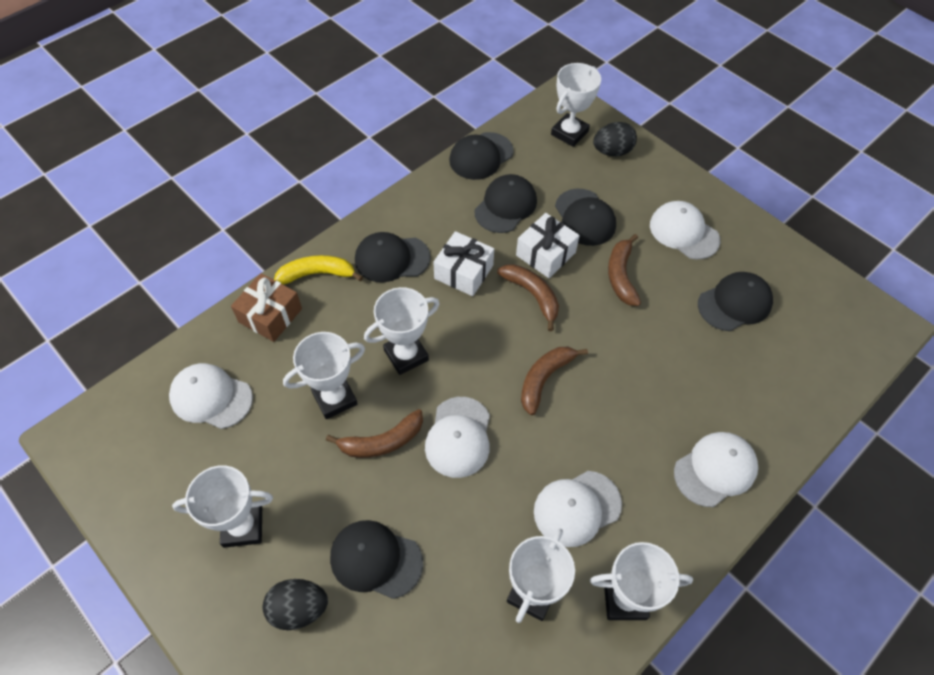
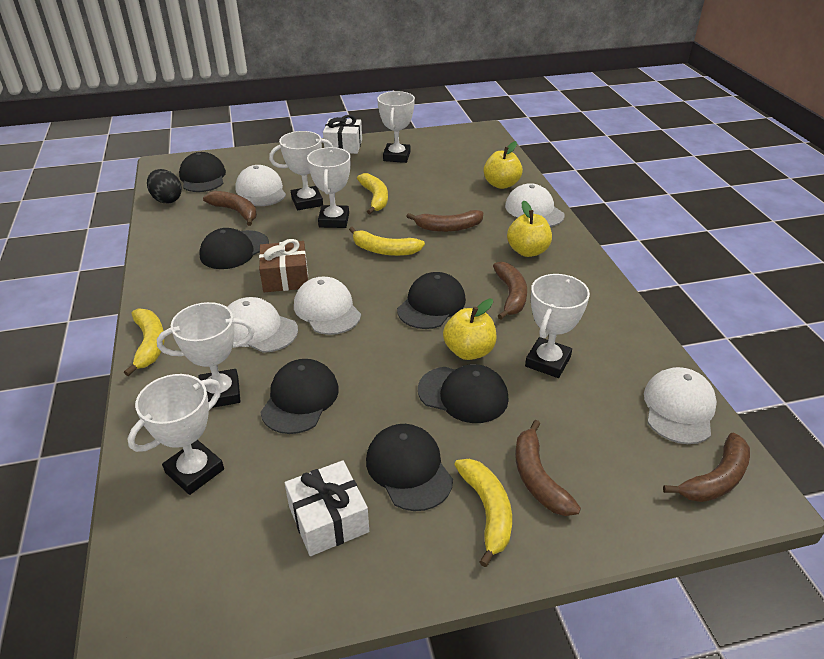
black egg: 2 -> 1
brown banana: 4 -> 5
yellow apple: 0 -> 3
yellow banana: 1 -> 4

